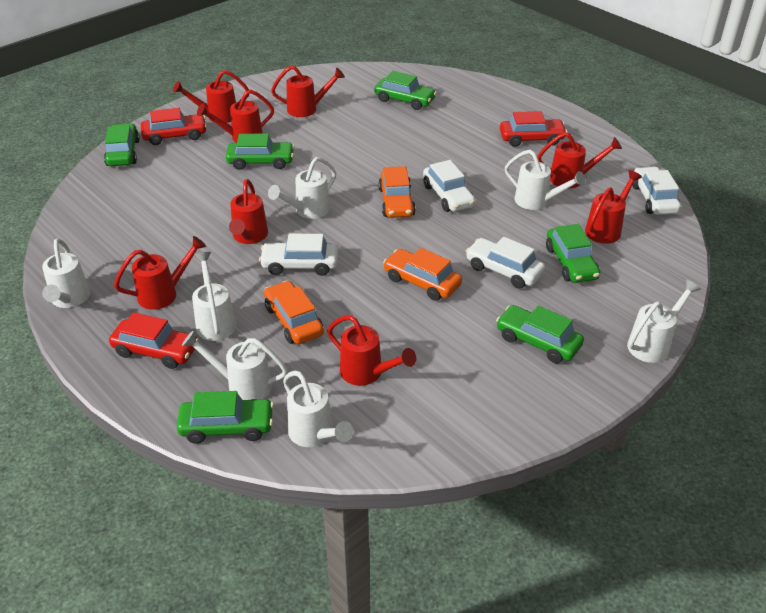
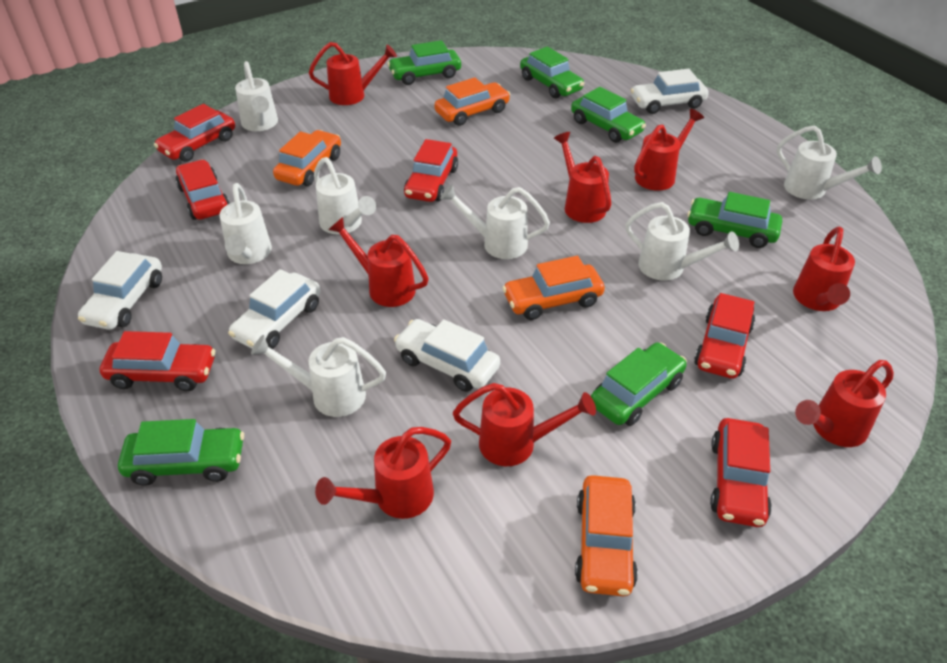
orange car: 3 -> 4
red car: 3 -> 6

